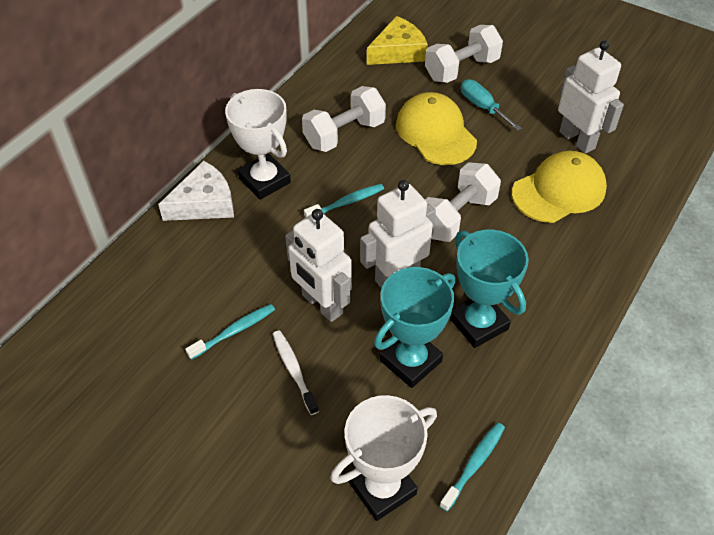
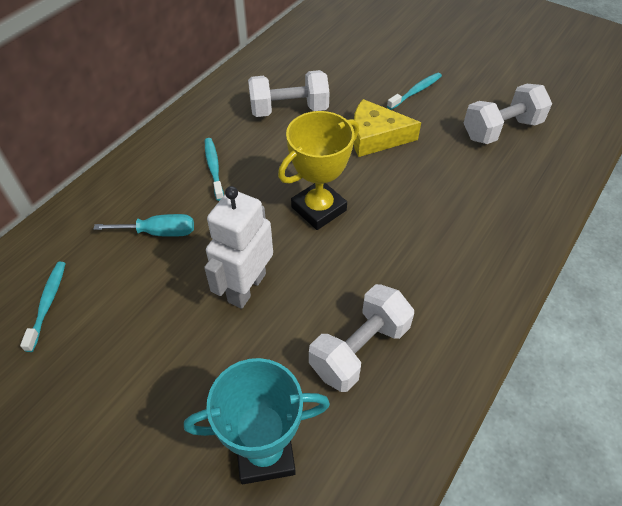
turquoise trophy: 2 -> 1
white cheese: 1 -> 0
white robot: 3 -> 1
white toothbrush: 1 -> 0
white trophy: 2 -> 0
yellow cap: 2 -> 0
yellow trophy: 0 -> 1

